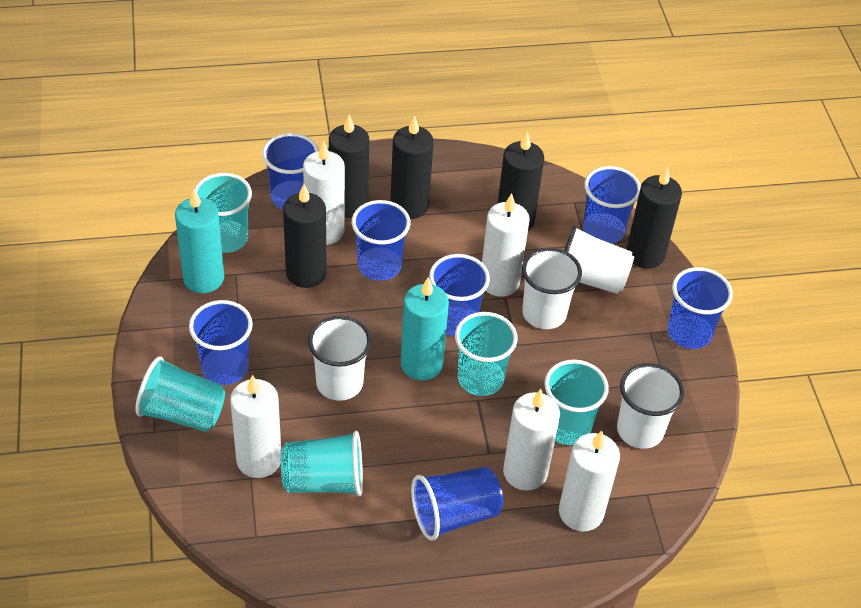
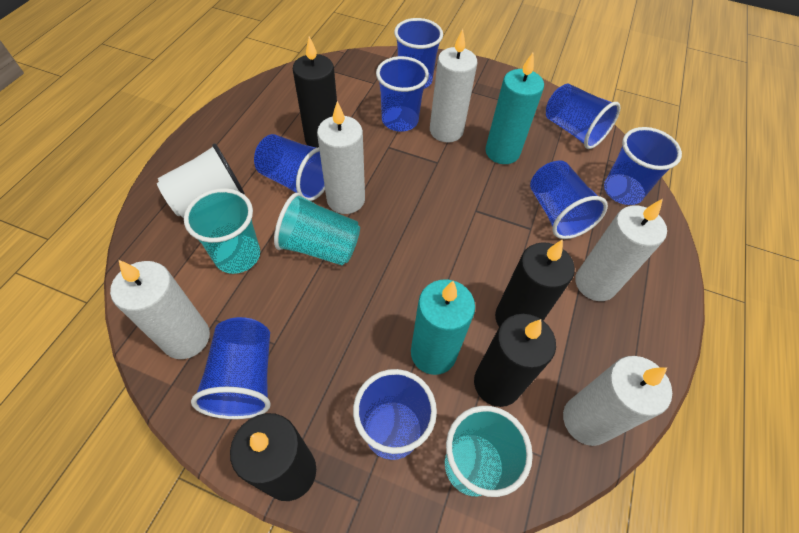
black candle: 5 -> 4
blue cup: 7 -> 8
turquoise cup: 5 -> 3
white cup: 4 -> 1

